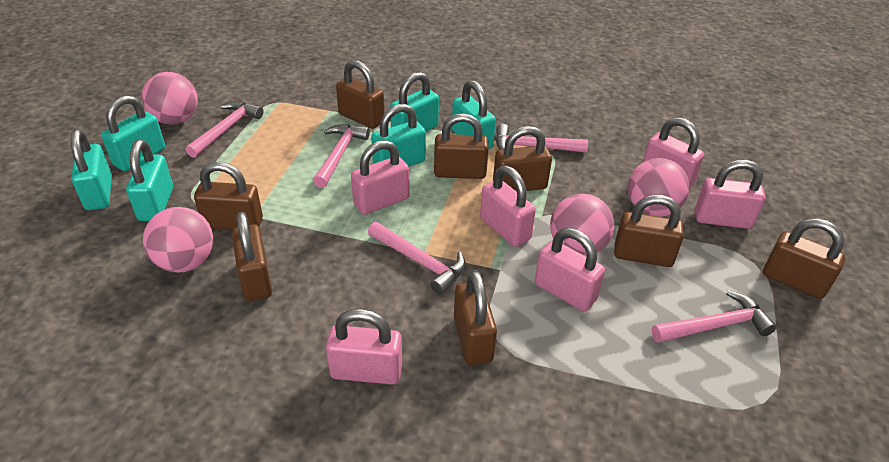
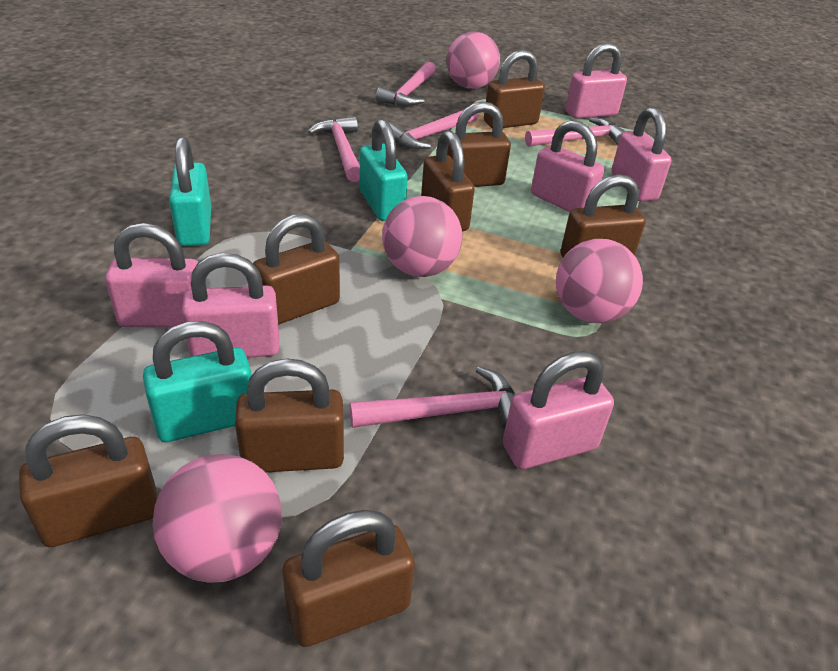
turquoise padlock: 6 -> 3

